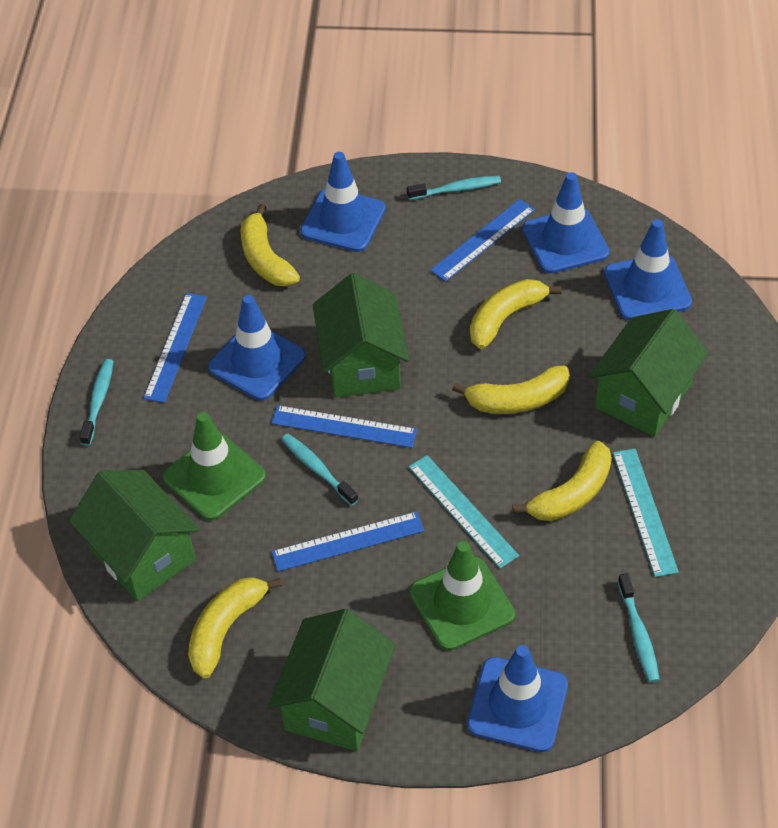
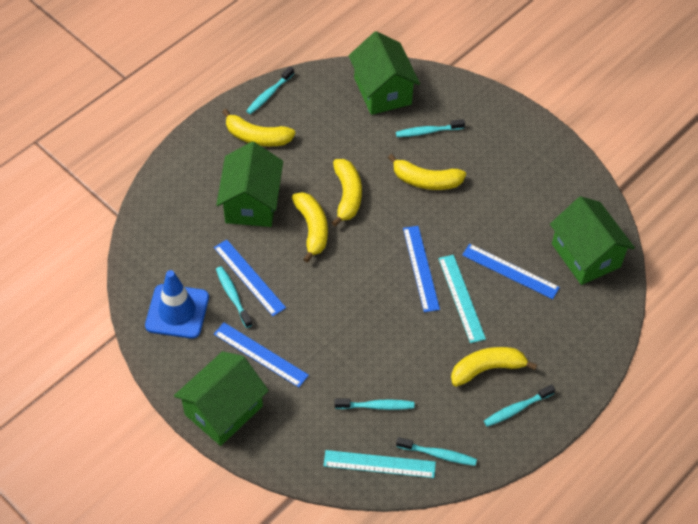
blue traffic cone: 5 -> 1
green traffic cone: 2 -> 0
turquoise toothbrush: 4 -> 6

